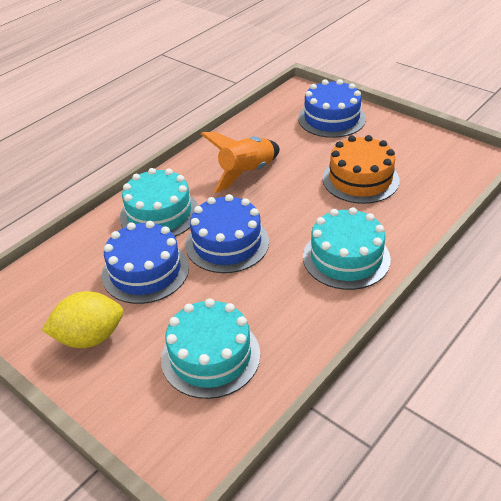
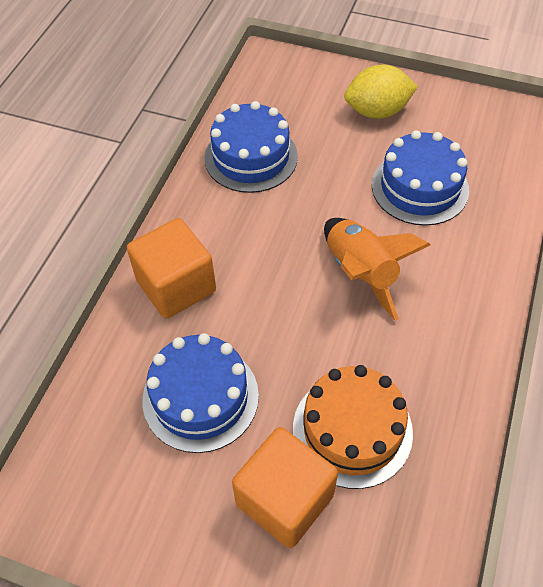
orange cube: 0 -> 2
turquoise cake: 3 -> 0

